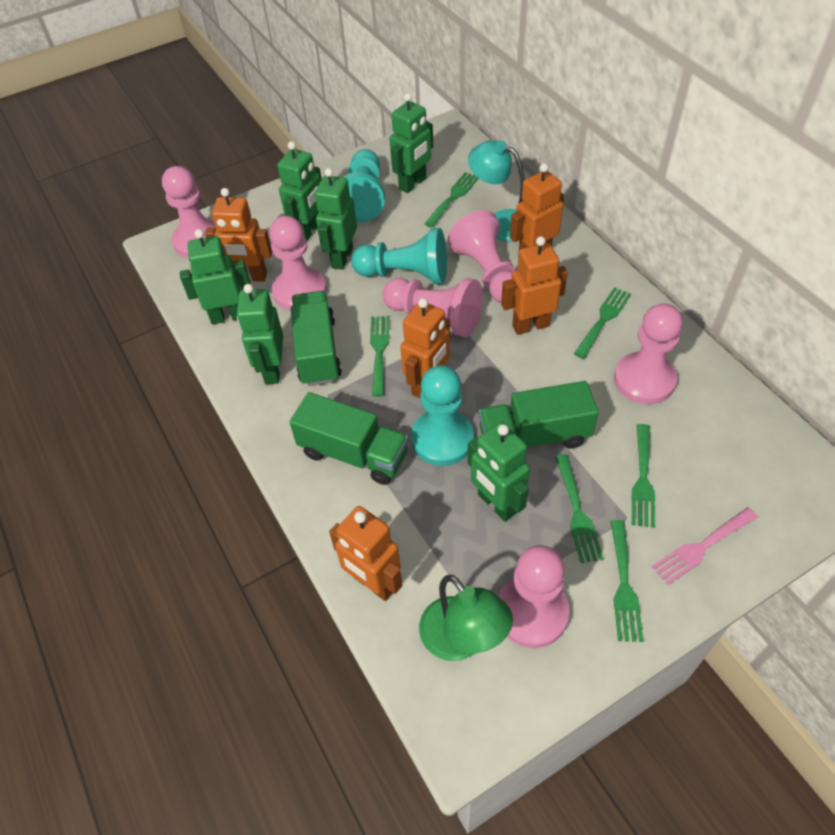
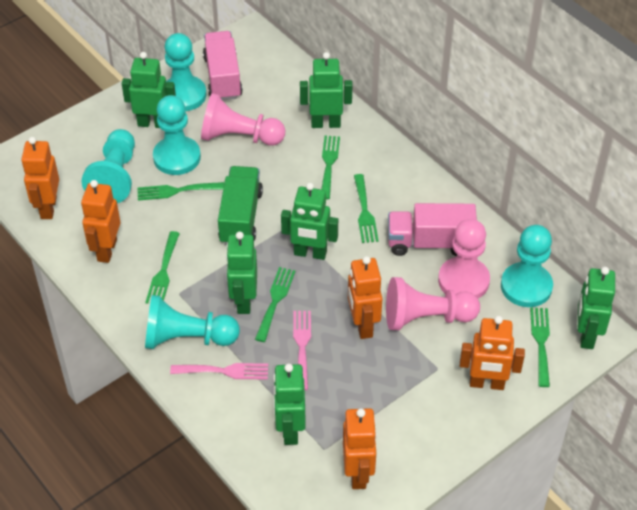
green lamp: 1 -> 0
green truck: 3 -> 1
pink fork: 1 -> 2
pink pawn: 6 -> 3
pink truck: 0 -> 2
turquoise lamp: 1 -> 0
turquoise pawn: 3 -> 5

